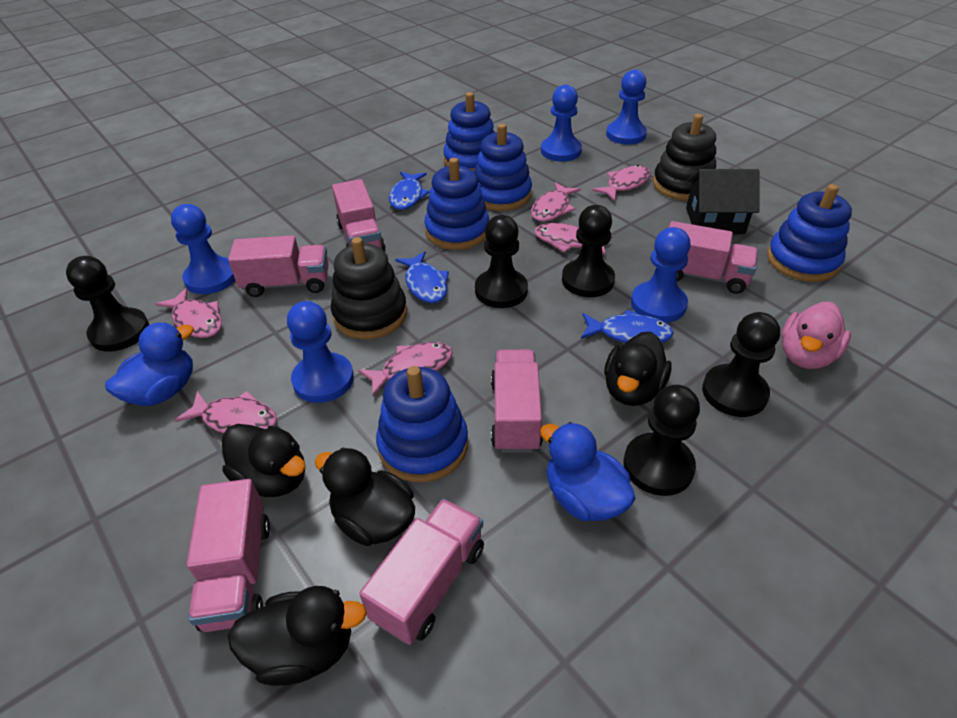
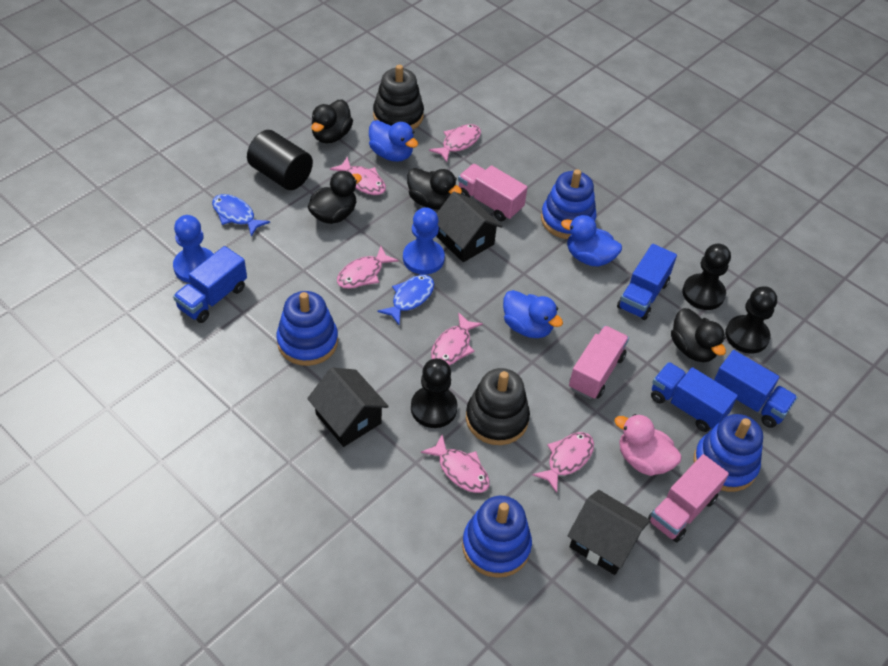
black cylinder: 0 -> 1
black house: 1 -> 3
black pawn: 5 -> 3
blue duck: 2 -> 3
blue fish: 3 -> 2
blue pawn: 5 -> 2
blue stacking toy: 5 -> 4
blue truck: 0 -> 4
pink truck: 6 -> 3

